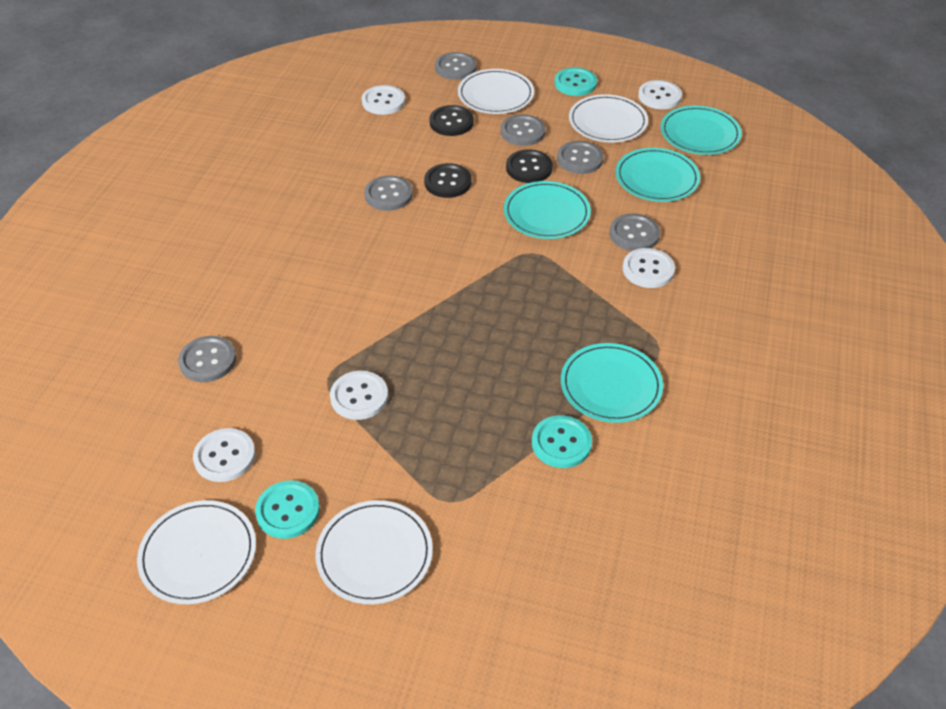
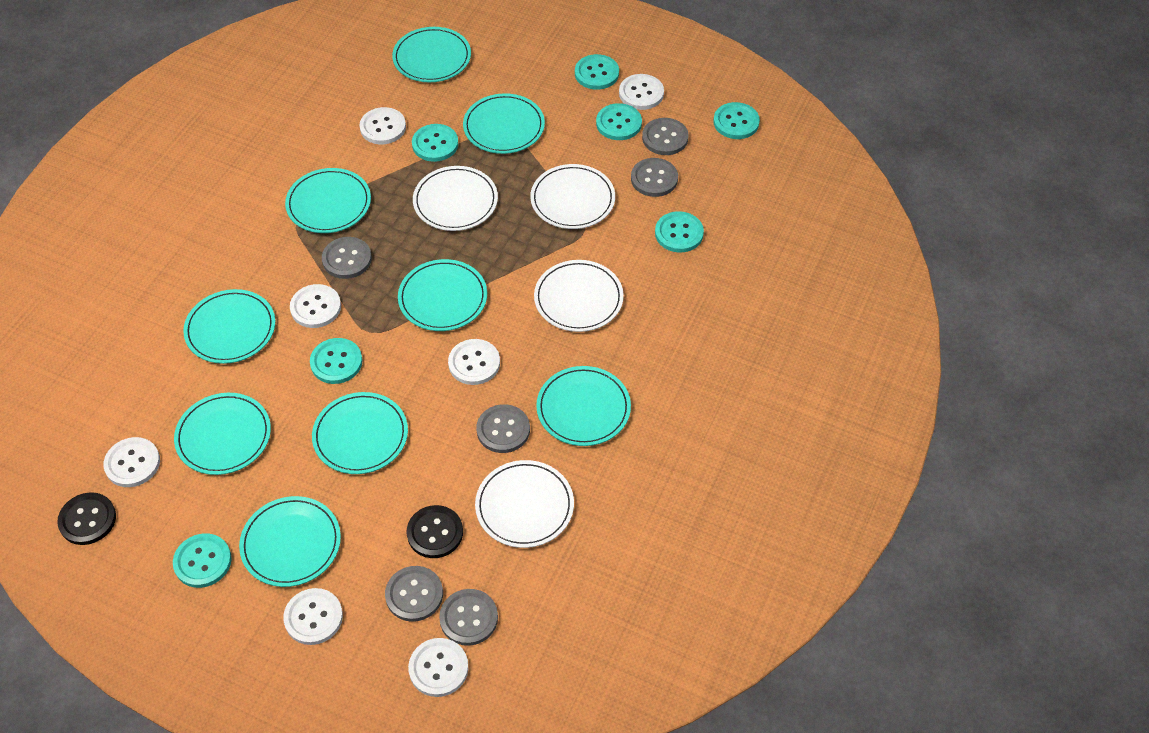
black button: 3 -> 2
turquoise button: 3 -> 7
turquoise plate: 4 -> 9
white button: 5 -> 7

